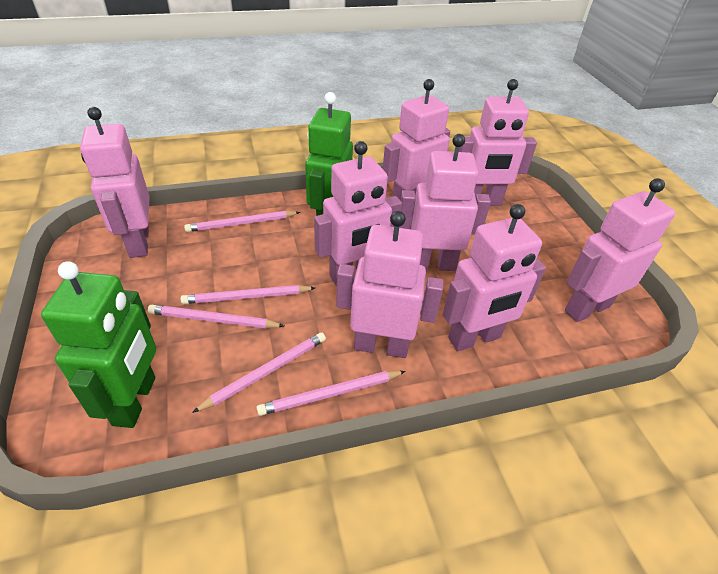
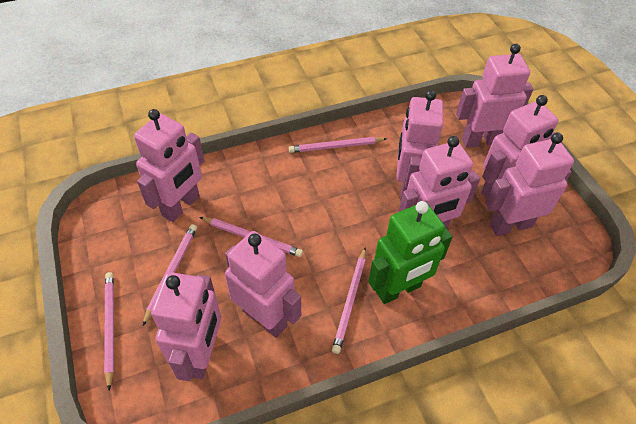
green robot: 2 -> 1

